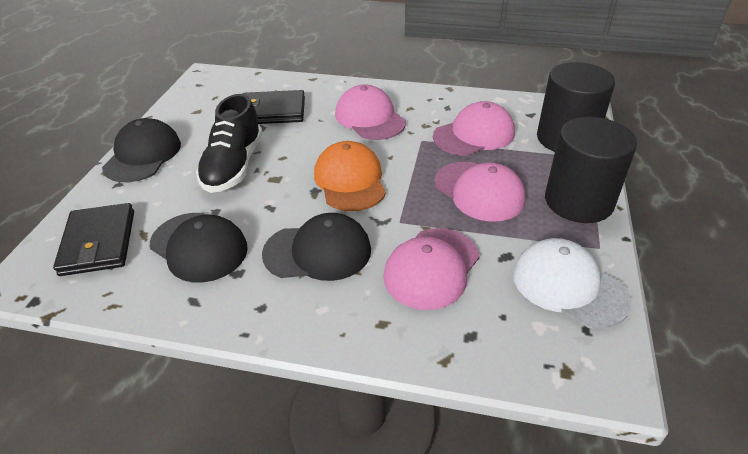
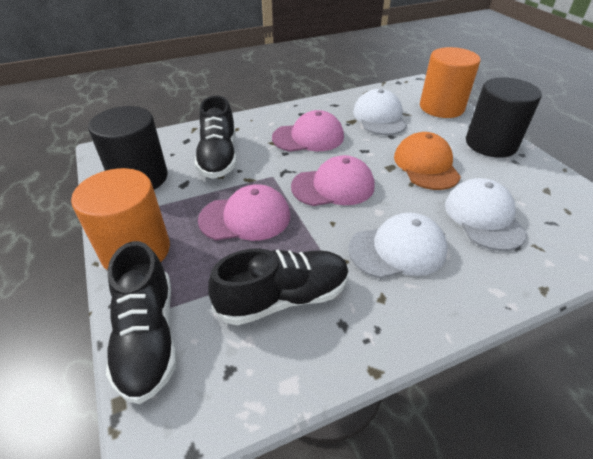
black cap: 3 -> 0
black shoe: 1 -> 3
black wallet: 2 -> 0
orange cylinder: 0 -> 2
pink cap: 4 -> 3
white cap: 1 -> 3

